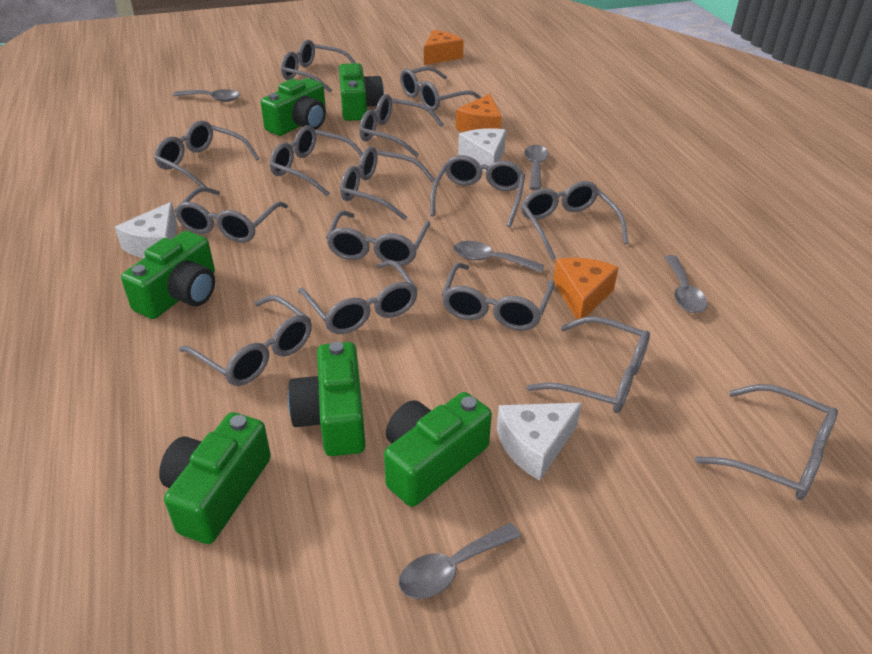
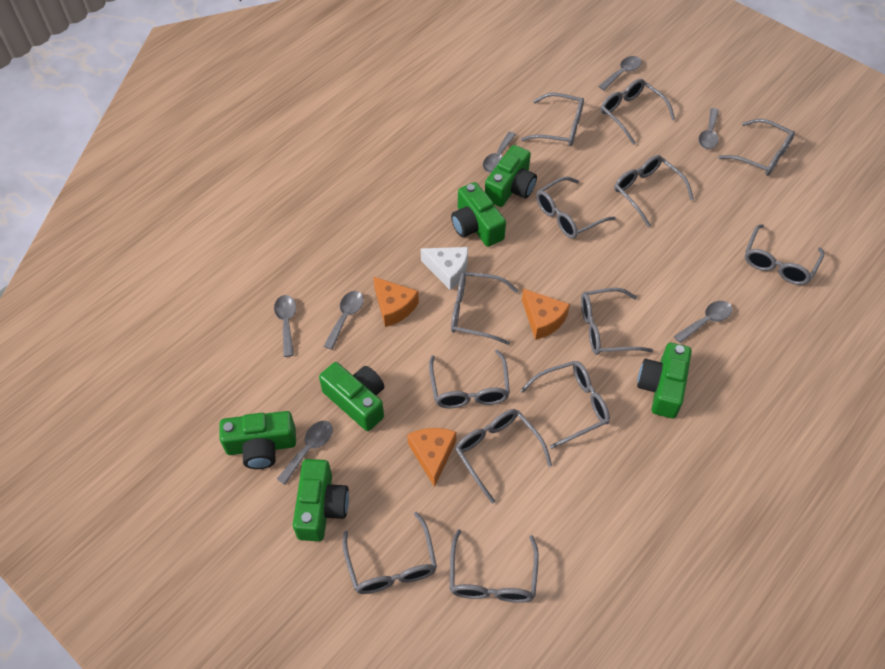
grey glasses: 15 -> 13
grey spoon: 5 -> 7
white cheese: 3 -> 1

